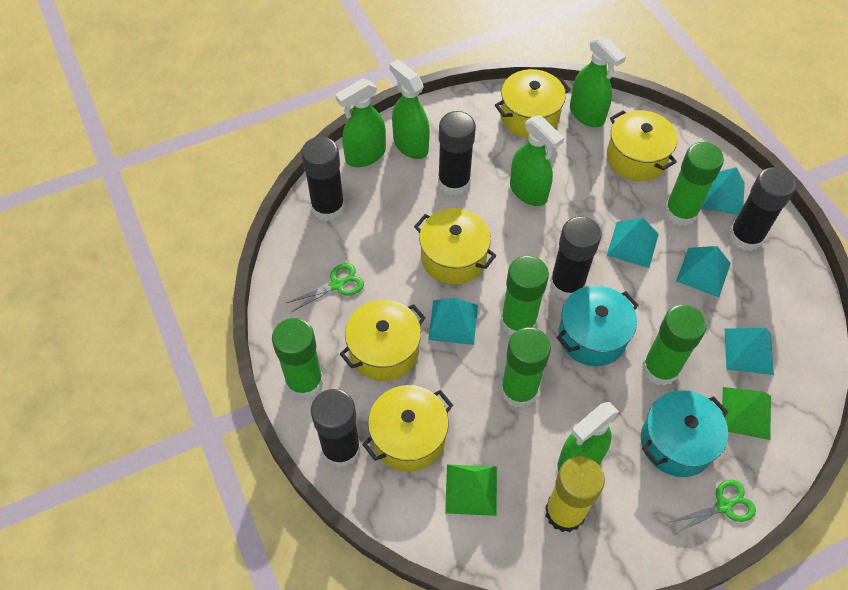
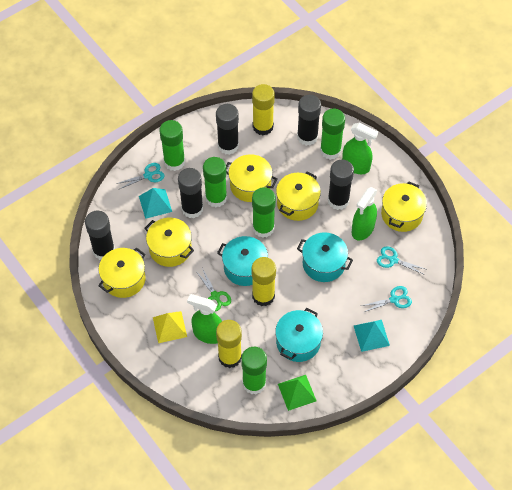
green pyramid: 2 -> 1
green scissors: 2 -> 1
green spray bottle: 5 -> 3
turquoise pot: 2 -> 3
turquoise pyramid: 5 -> 2
turquoise scissors: 0 -> 3
yellow glue stick: 1 -> 3
yellow pyramid: 0 -> 1

